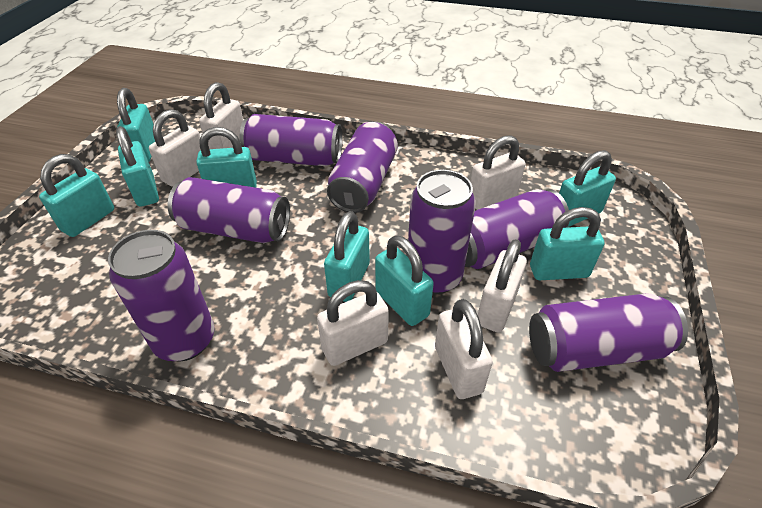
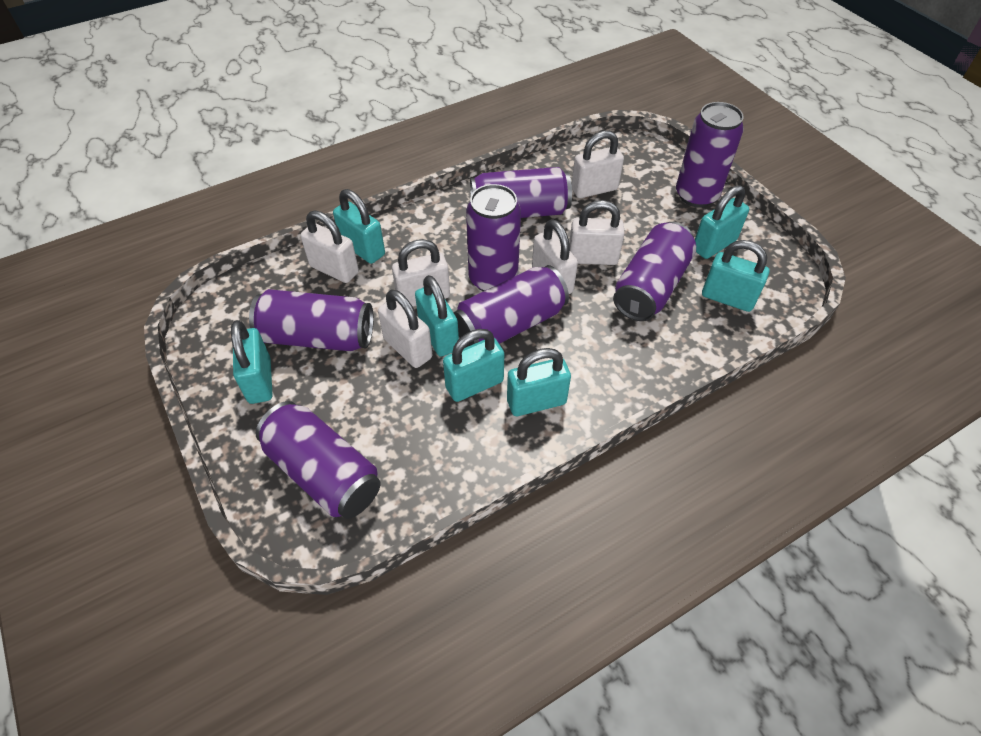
turquoise padlock: 8 -> 7

